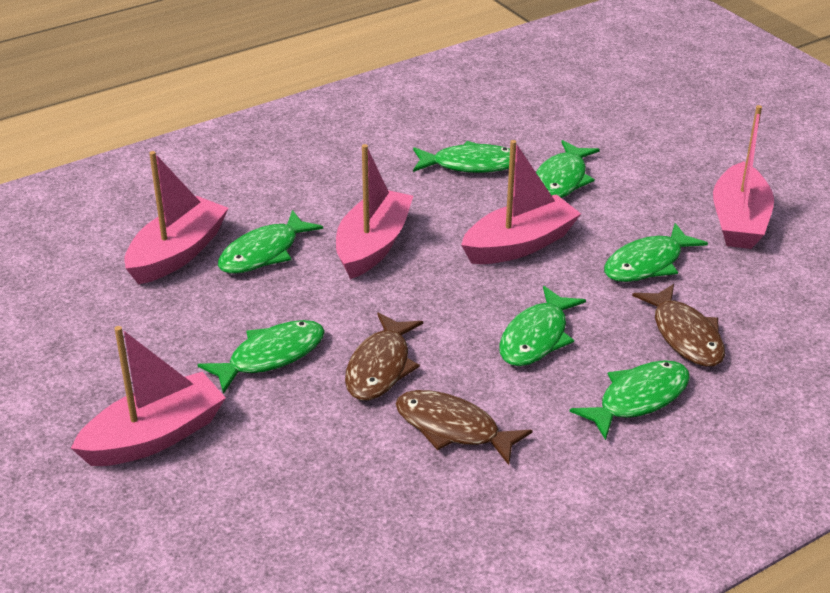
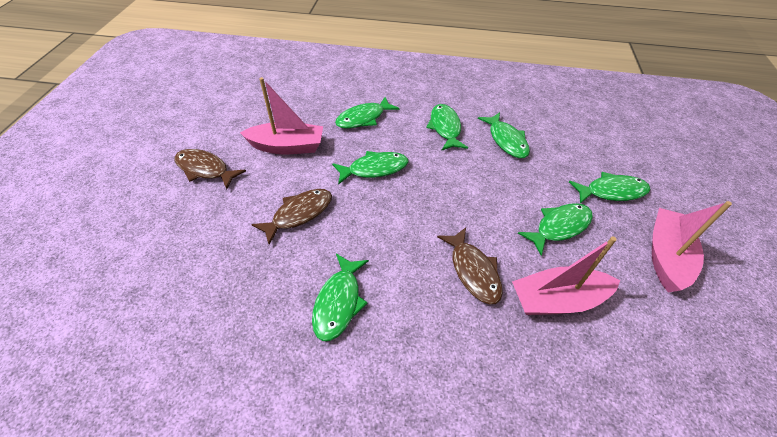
pink boat: 5 -> 3

